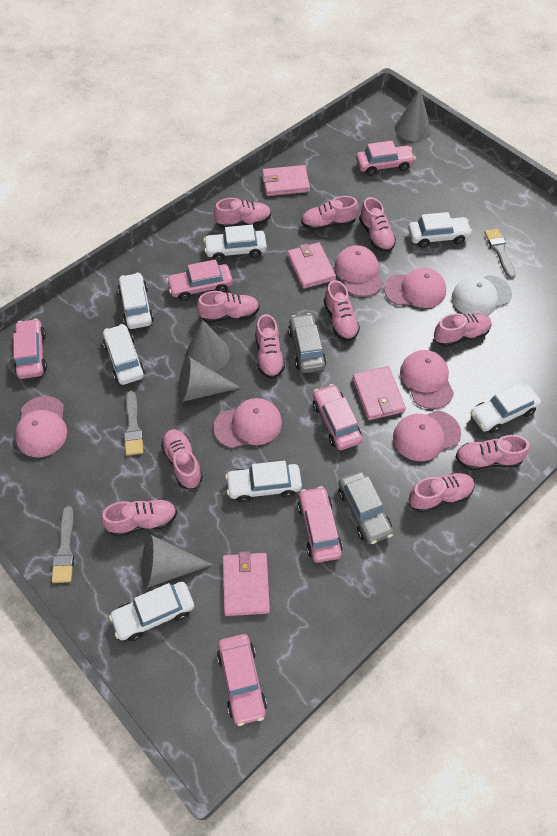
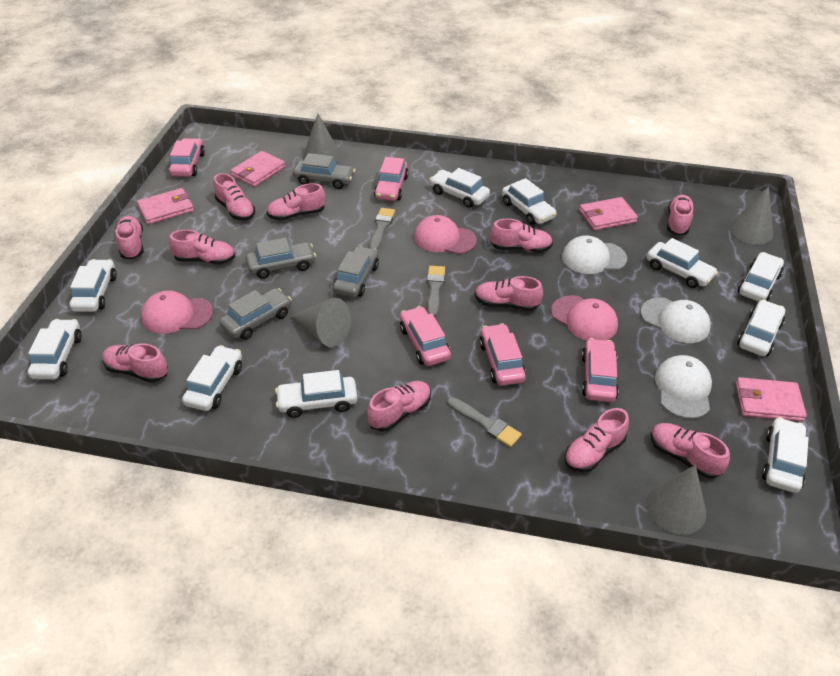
grey car: 2 -> 4
pink cap: 6 -> 3
pink car: 6 -> 5
white cap: 1 -> 3
white car: 7 -> 10

